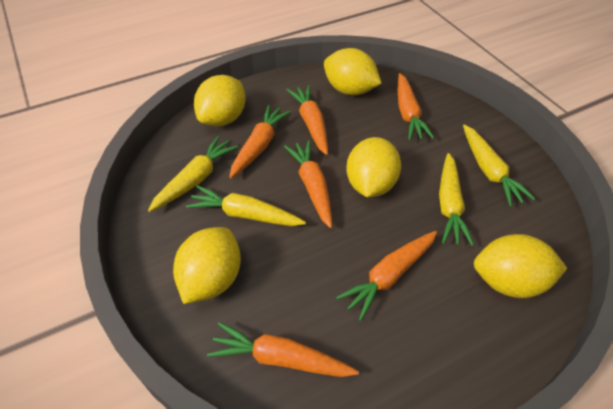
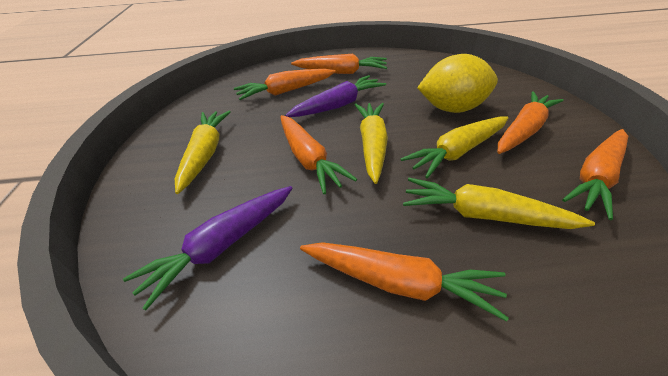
purple carrot: 0 -> 2
yellow lemon: 5 -> 1

